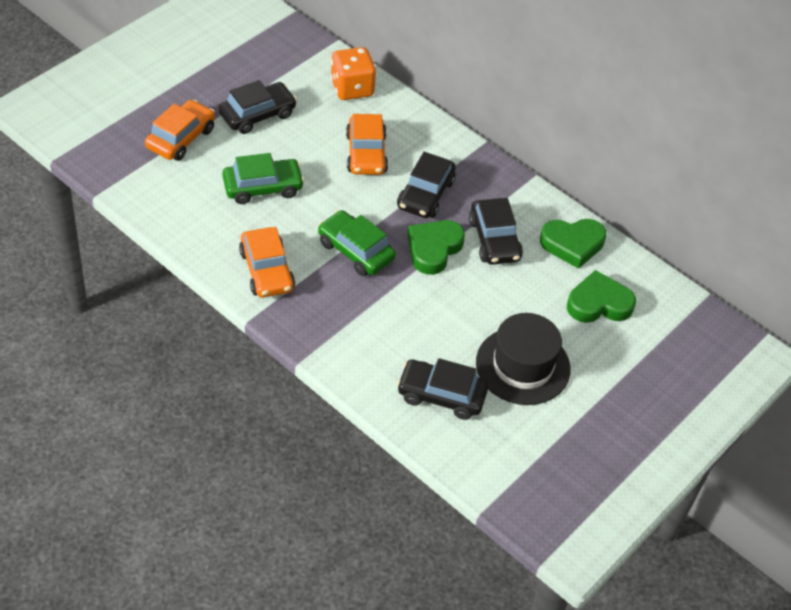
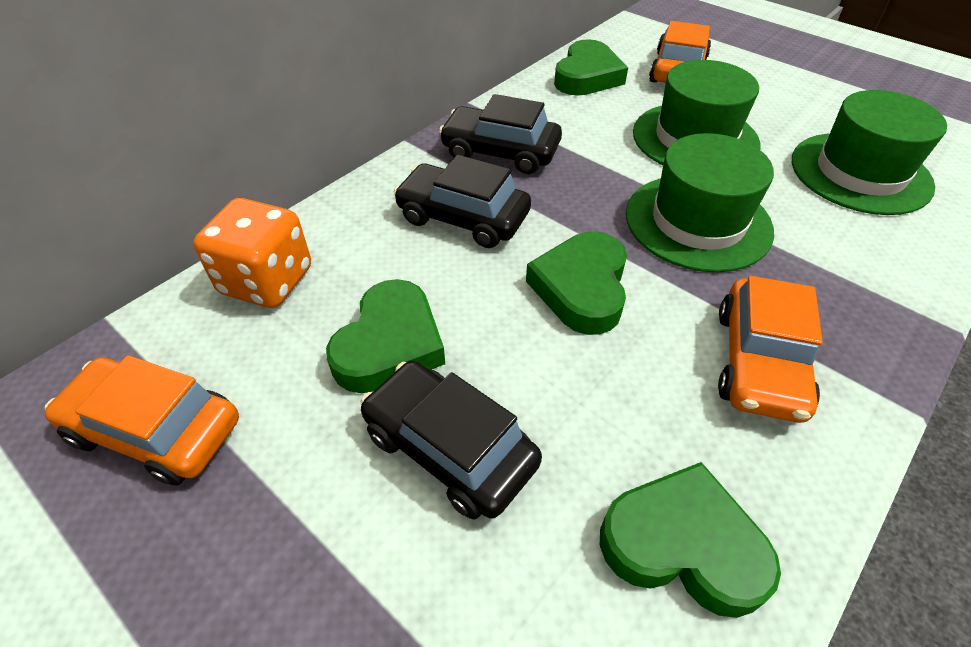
black car: 4 -> 3
black hat: 1 -> 0
green car: 2 -> 0
green hat: 0 -> 3
green heart: 3 -> 4

